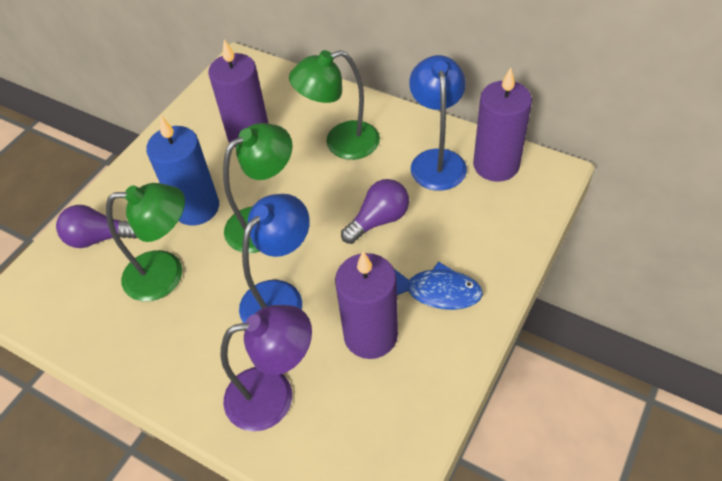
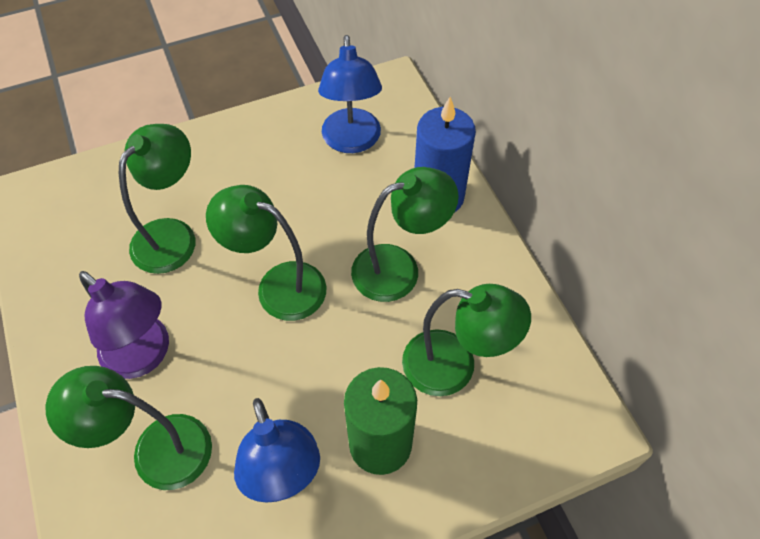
blue fish: 1 -> 0
green candle: 0 -> 1
green lamp: 3 -> 5
purple candle: 3 -> 0
purple light bulb: 2 -> 0

